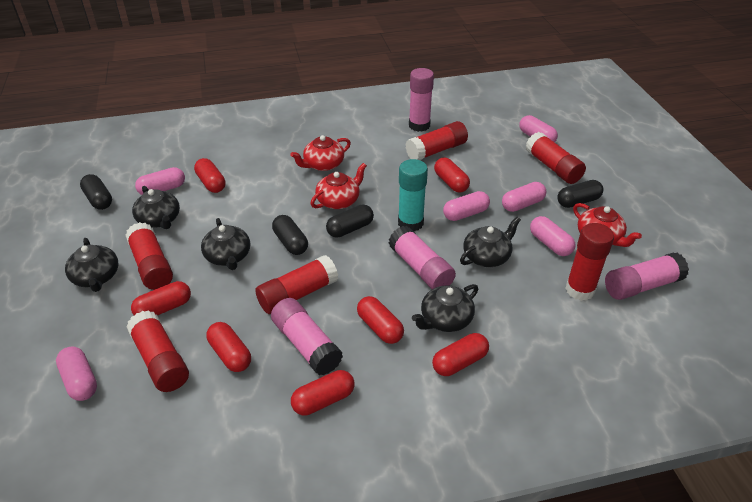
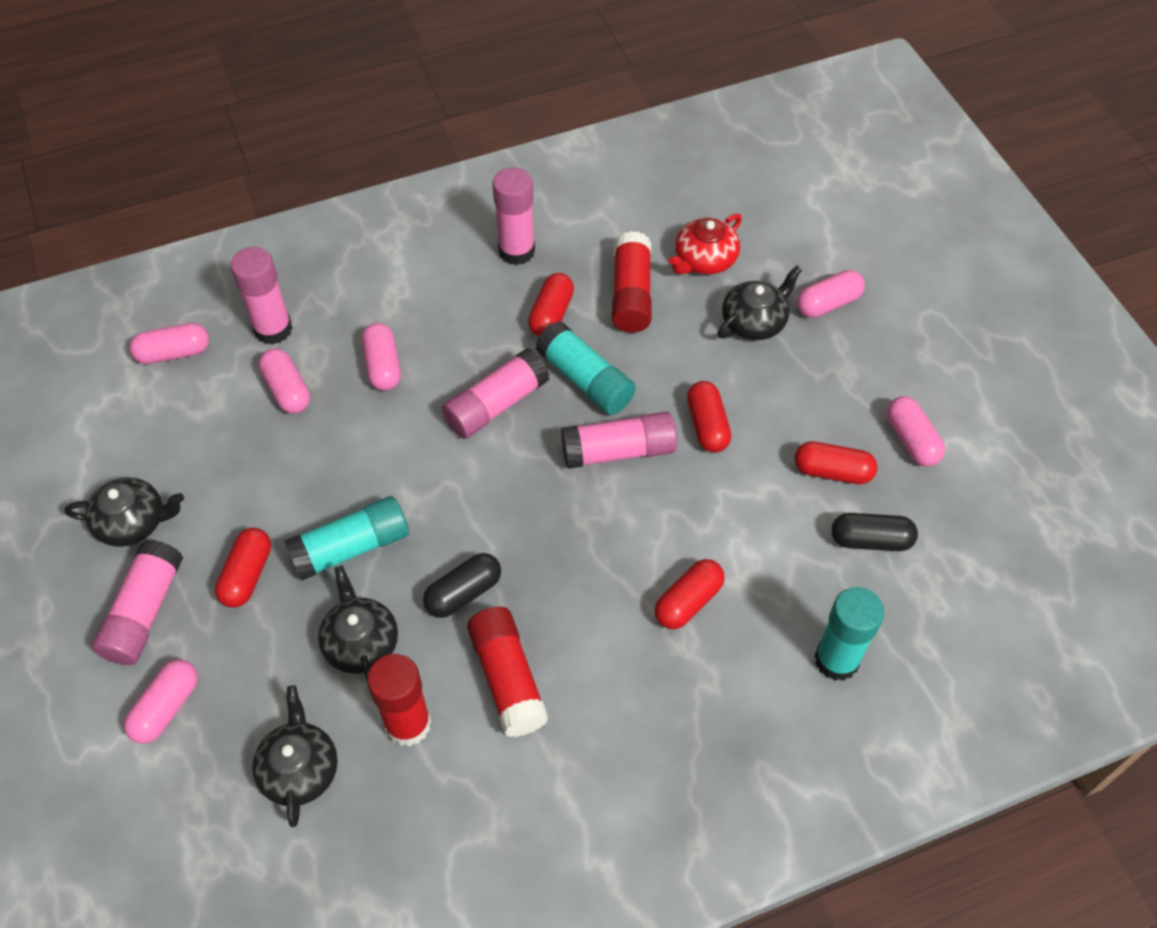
black capsule: 4 -> 2
black teapot: 5 -> 4
pink glue stick: 4 -> 5
red capsule: 7 -> 5
red glue stick: 6 -> 3
red teapot: 3 -> 1
turquoise glue stick: 1 -> 3

